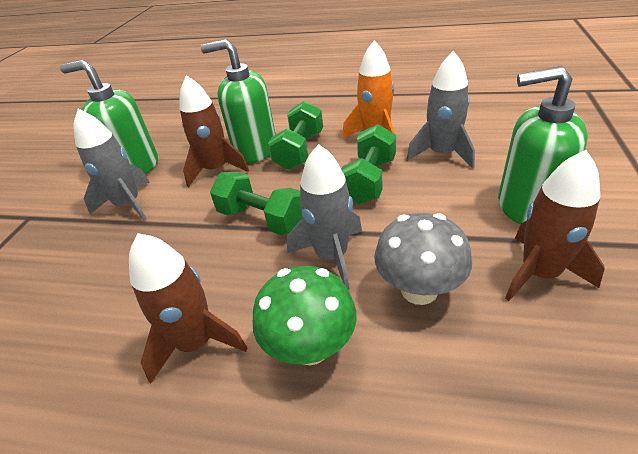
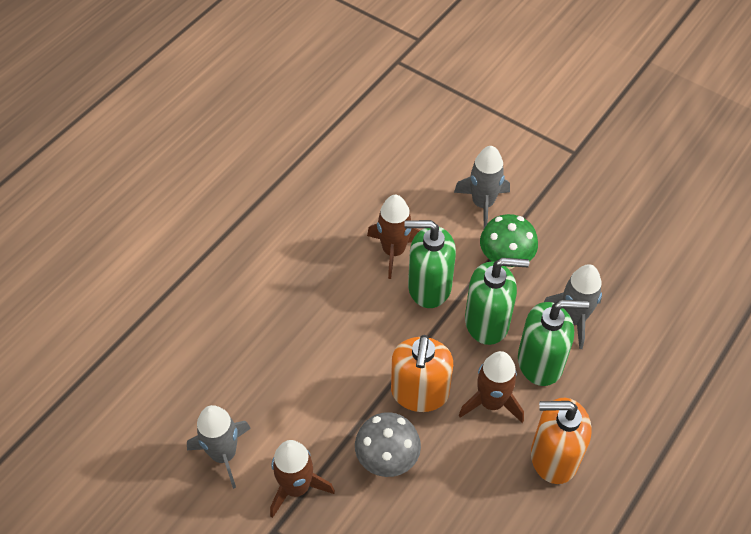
green dumbbell: 3 -> 0
orange rocket: 1 -> 0
orange soap dispenser: 0 -> 2

